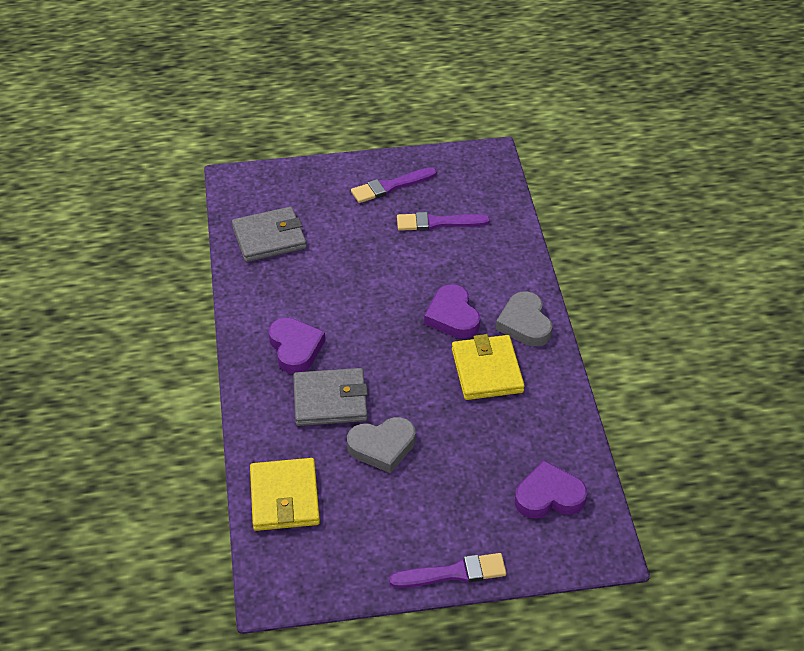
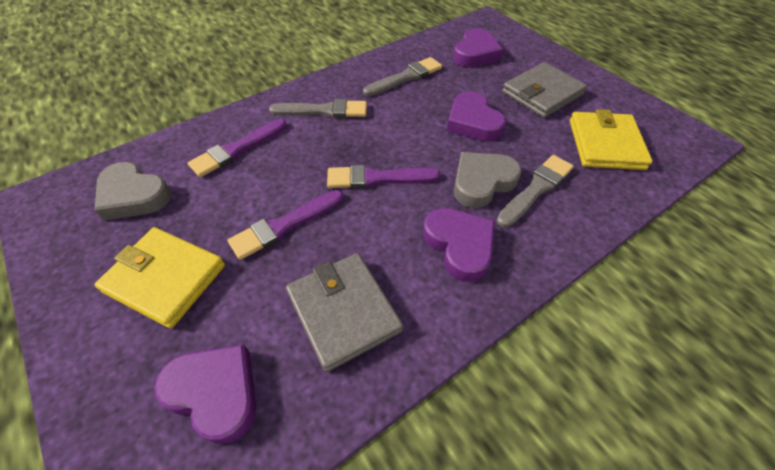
grey brush: 0 -> 3
purple heart: 3 -> 4

